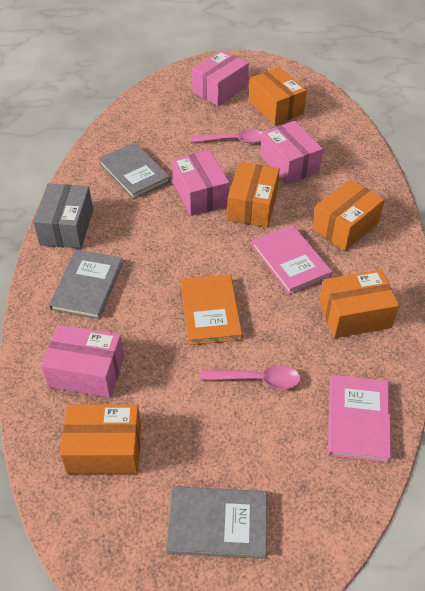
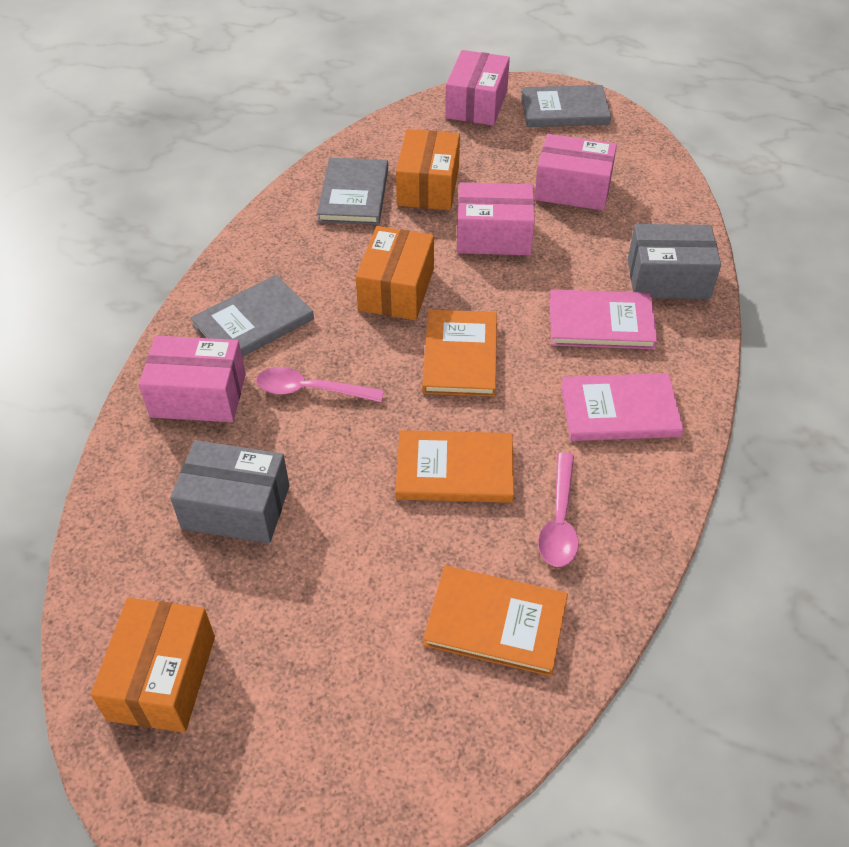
grey box: 1 -> 2
orange book: 1 -> 3
orange box: 5 -> 3

